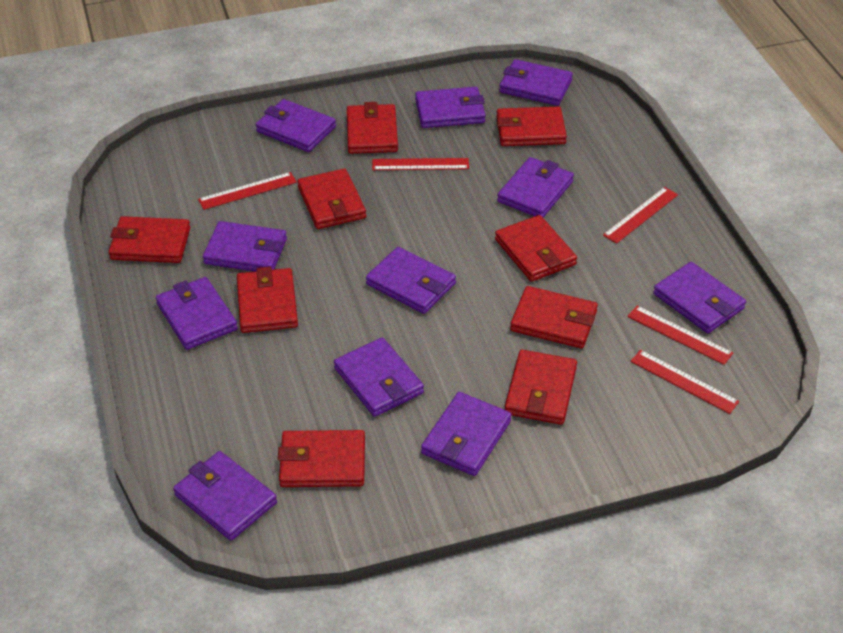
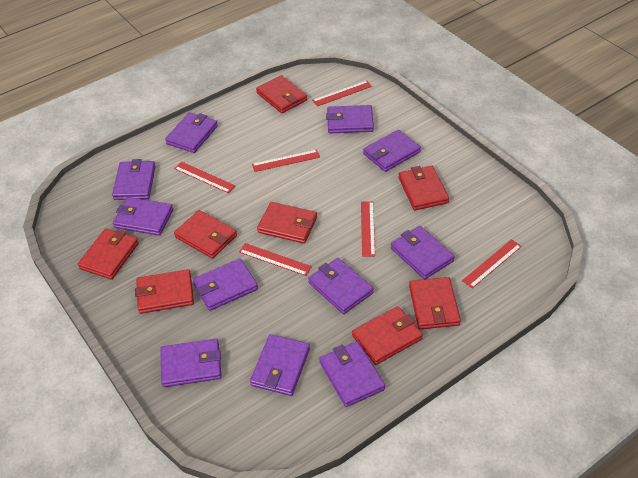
red ruler: 5 -> 6
red wallet: 9 -> 8

